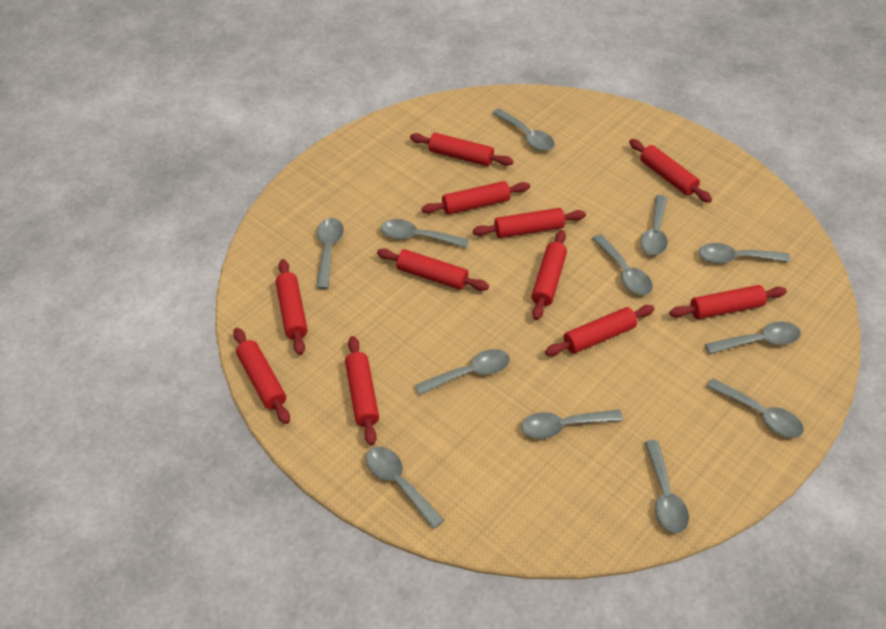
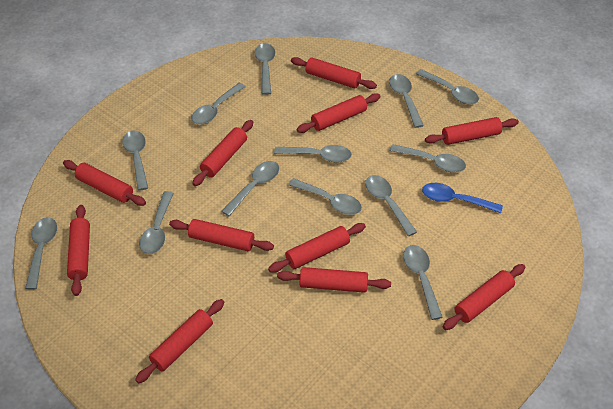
blue spoon: 0 -> 1
grey spoon: 12 -> 13

